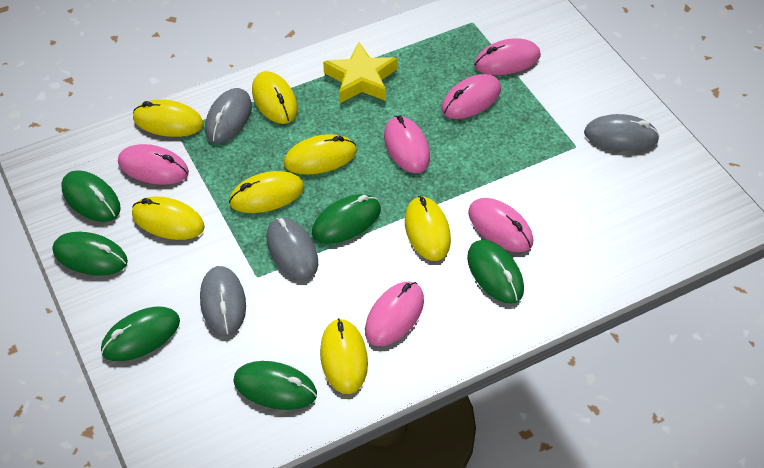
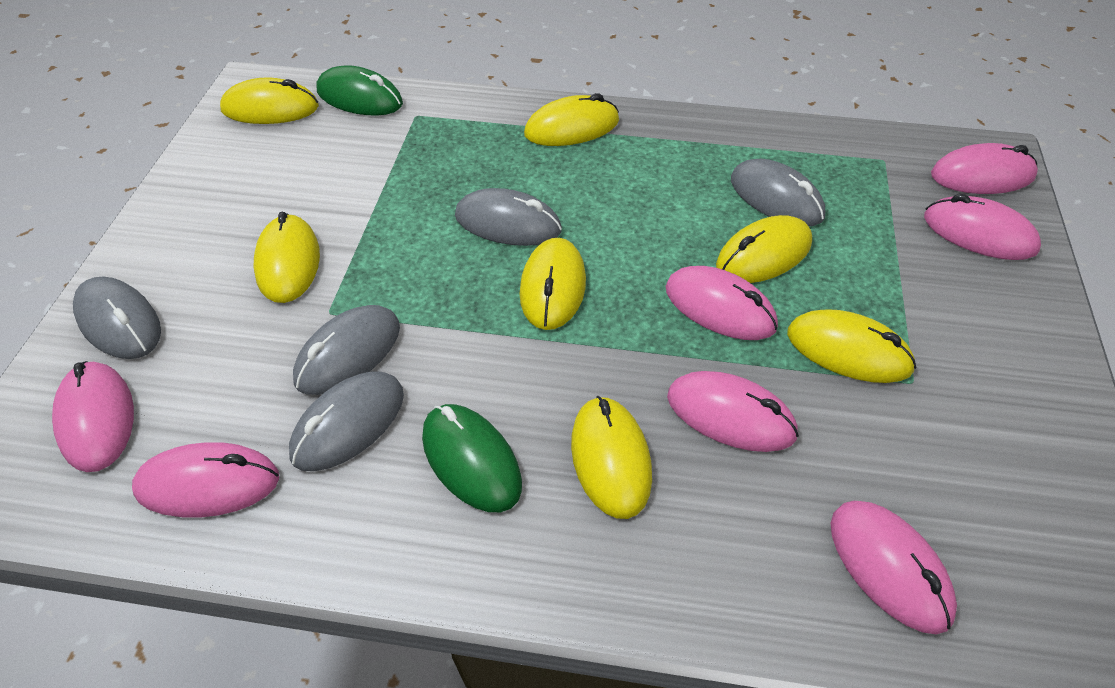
green mouse: 6 -> 2
grey mouse: 4 -> 5
pink mouse: 6 -> 7
yellow star: 1 -> 0

